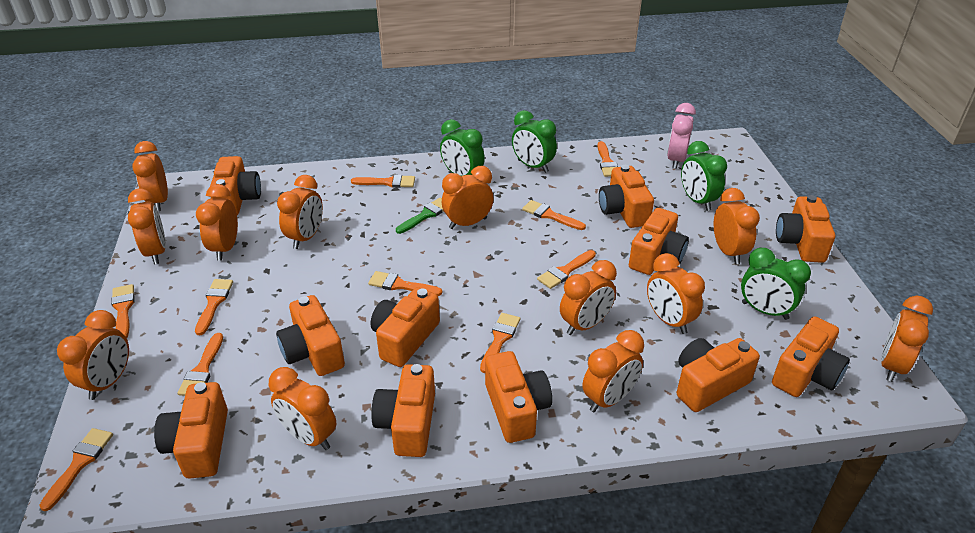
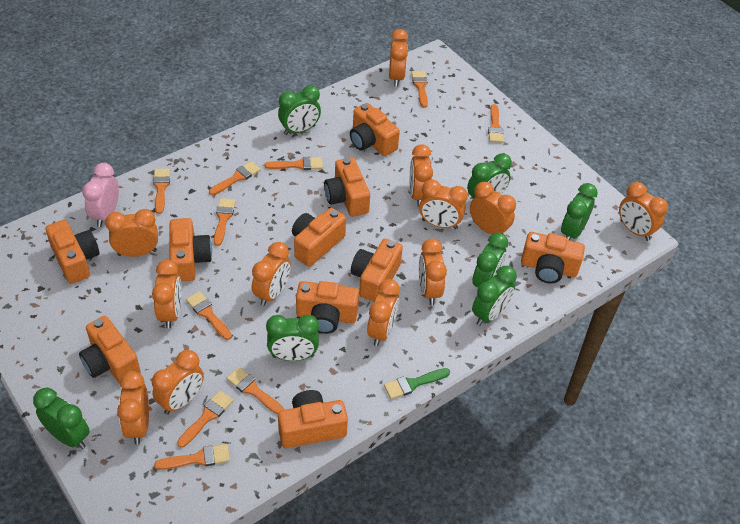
green clock: 4 -> 7
orange camera: 11 -> 10

